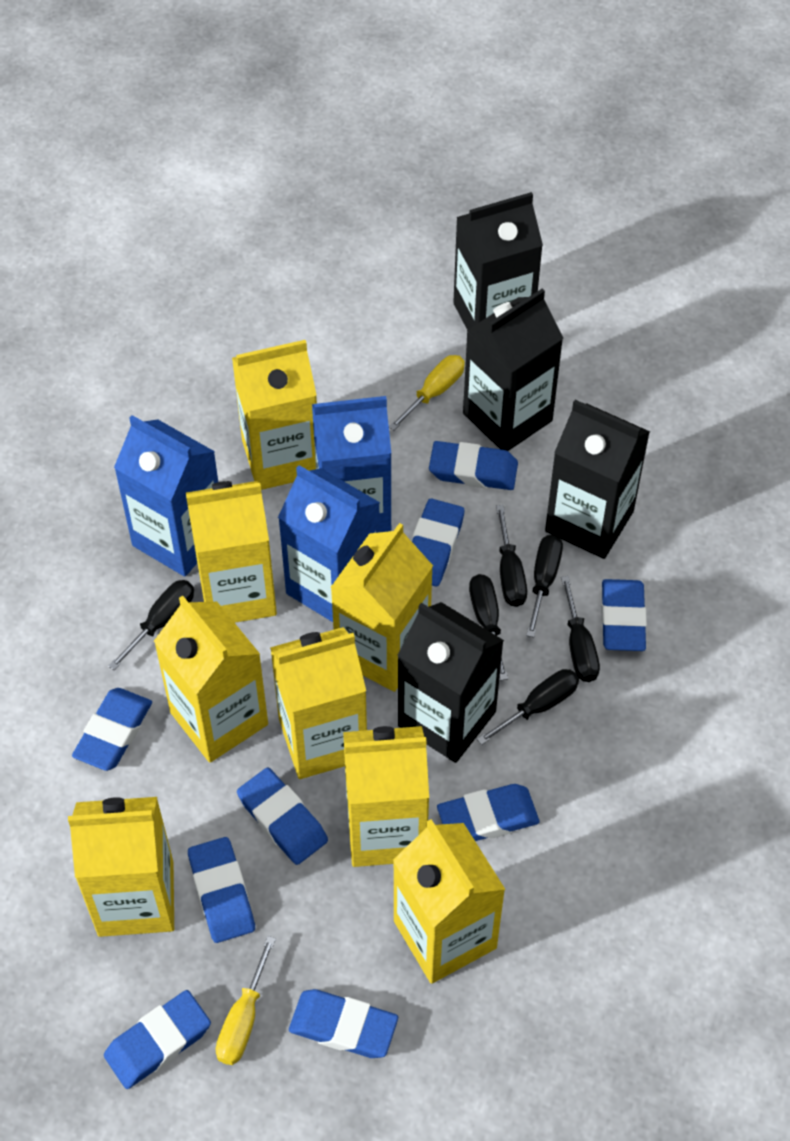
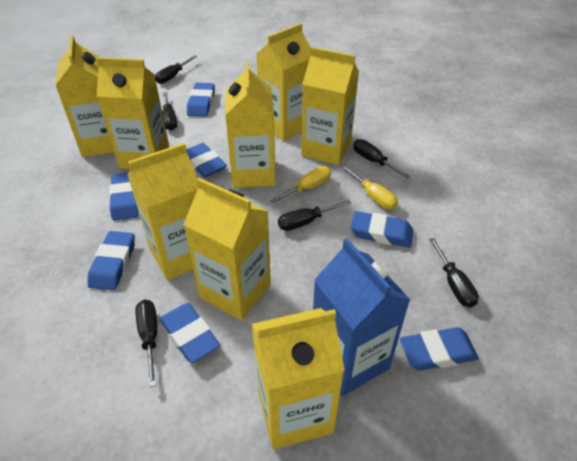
black carton: 4 -> 0
blue carton: 3 -> 1
blue eraser: 9 -> 7

